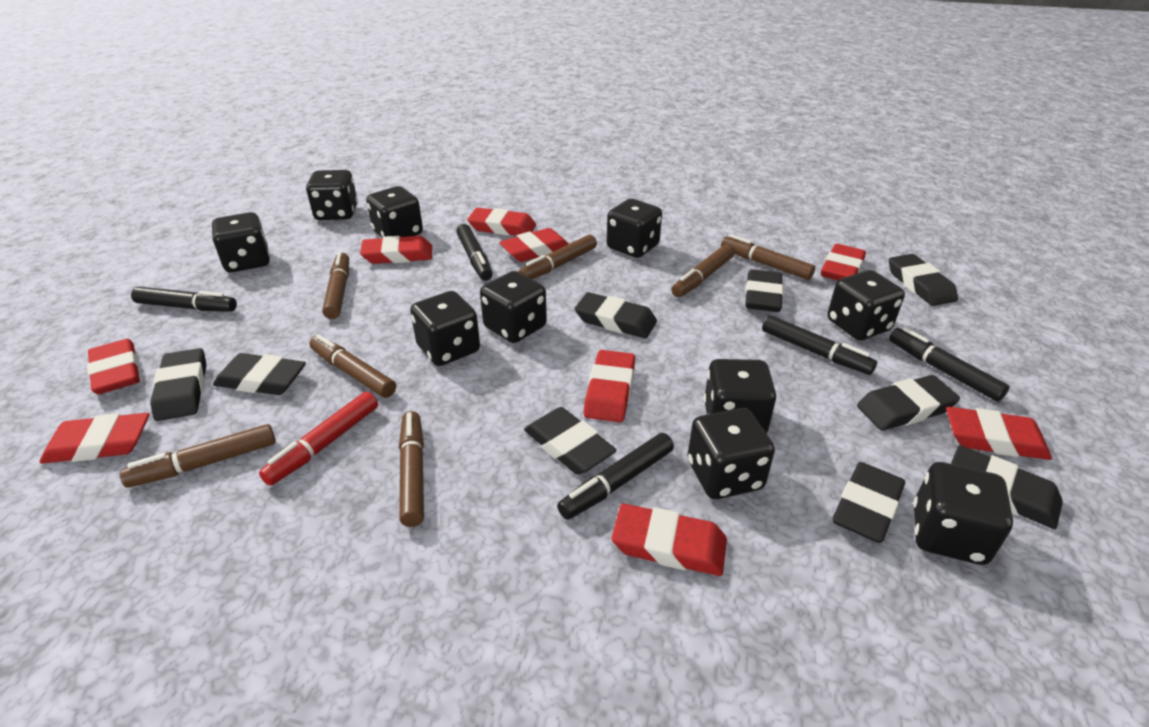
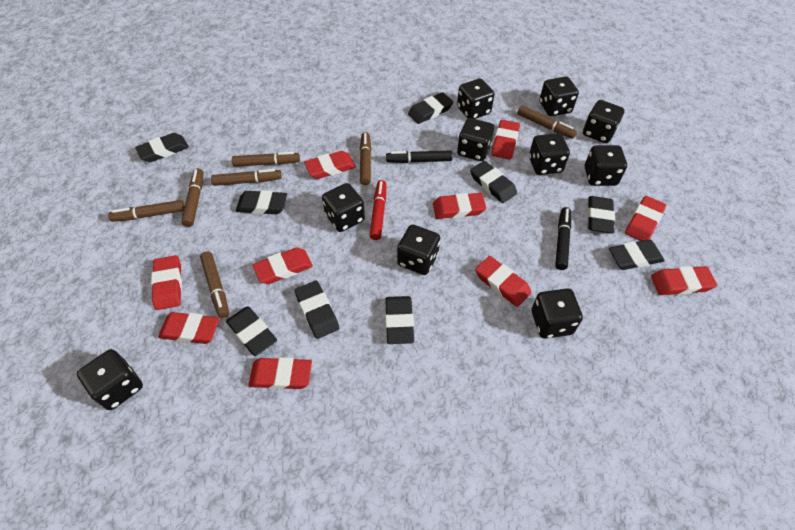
black marker: 5 -> 2
red eraser: 9 -> 10

